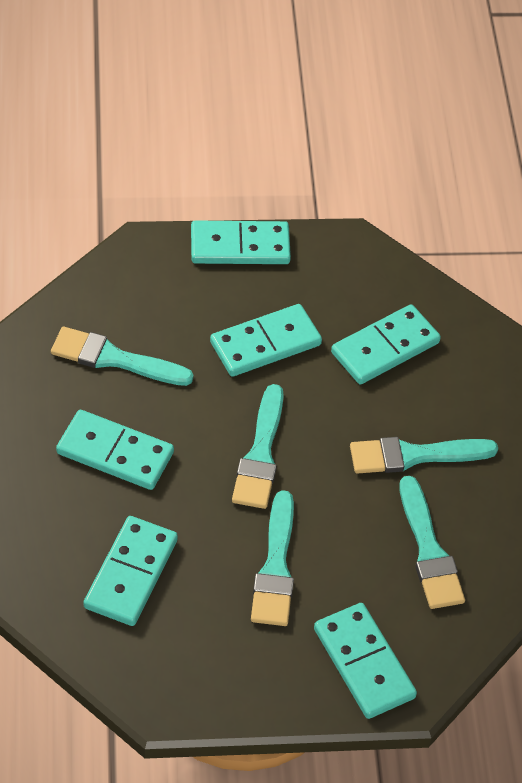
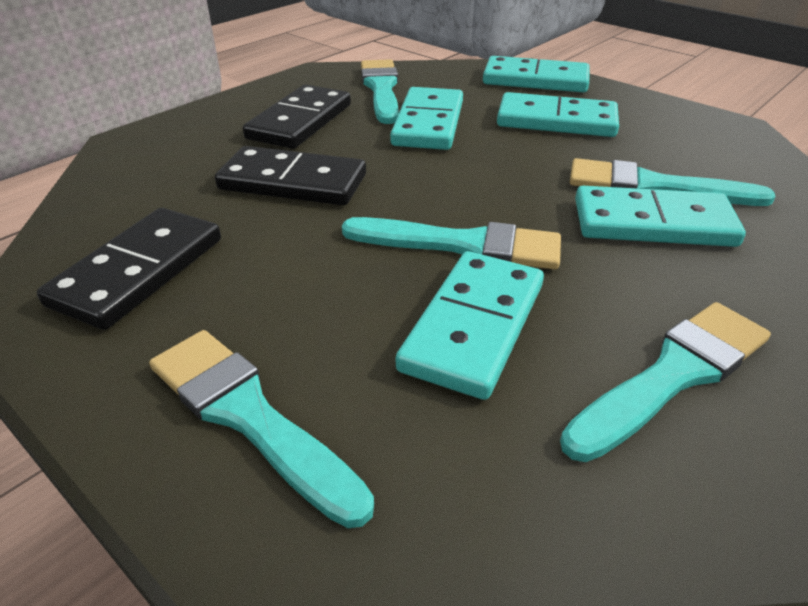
black domino: 0 -> 3
turquoise domino: 6 -> 5

